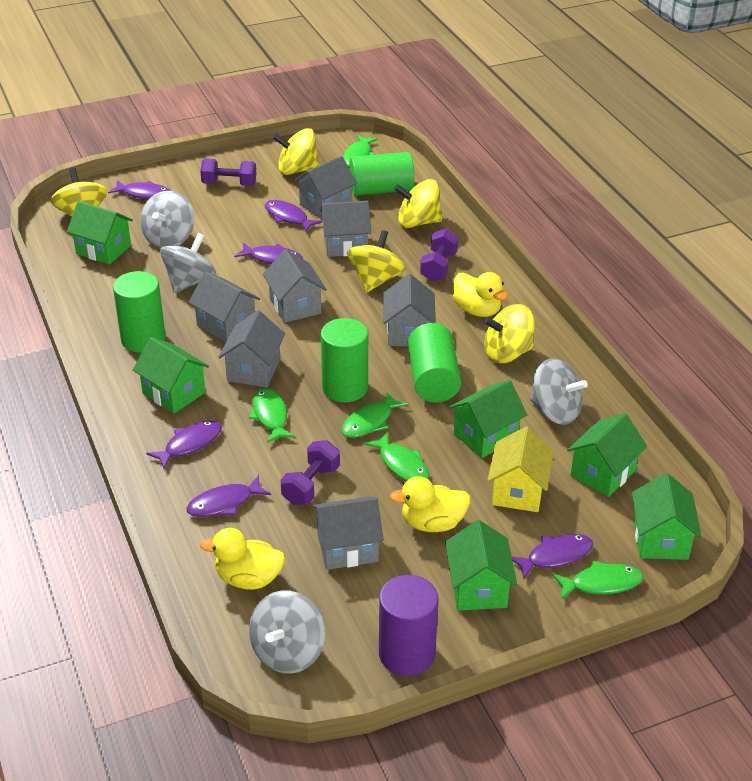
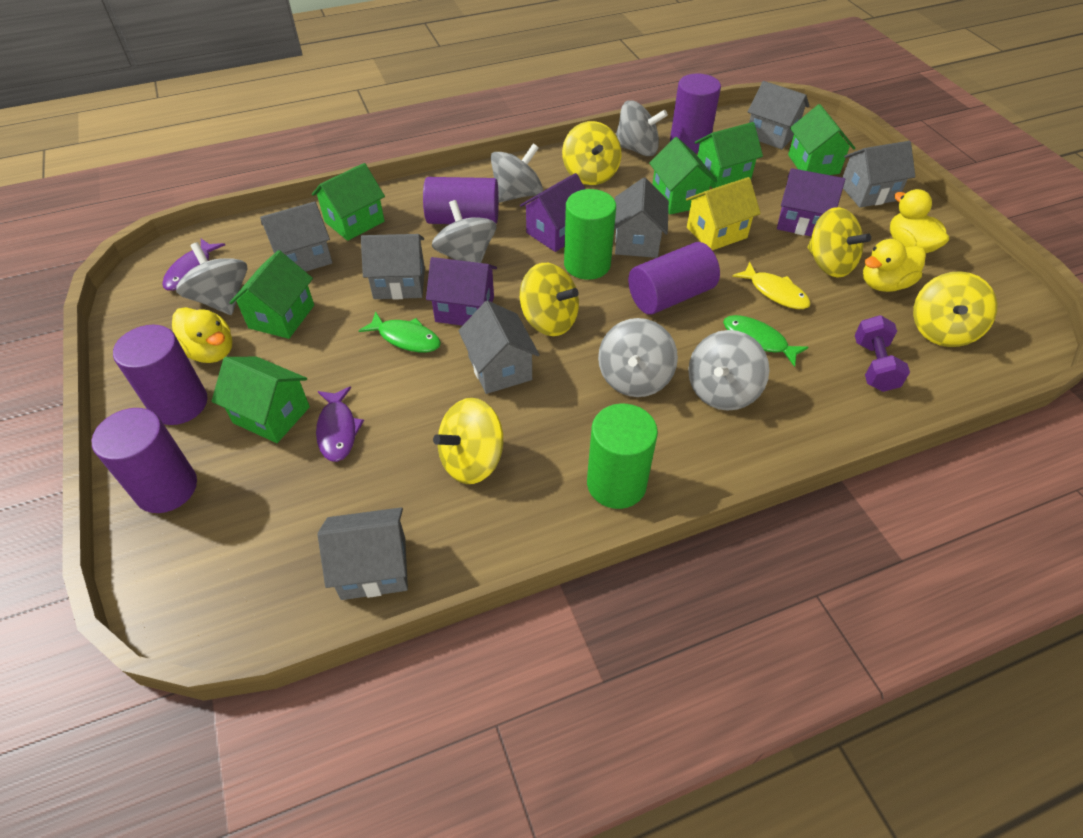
green cylinder: 4 -> 2
green fish: 5 -> 2
grey spinning top: 4 -> 6
purple cylinder: 1 -> 5
purple dumbbell: 3 -> 1
purple fish: 6 -> 2
purple house: 0 -> 3
yellow fish: 0 -> 1

